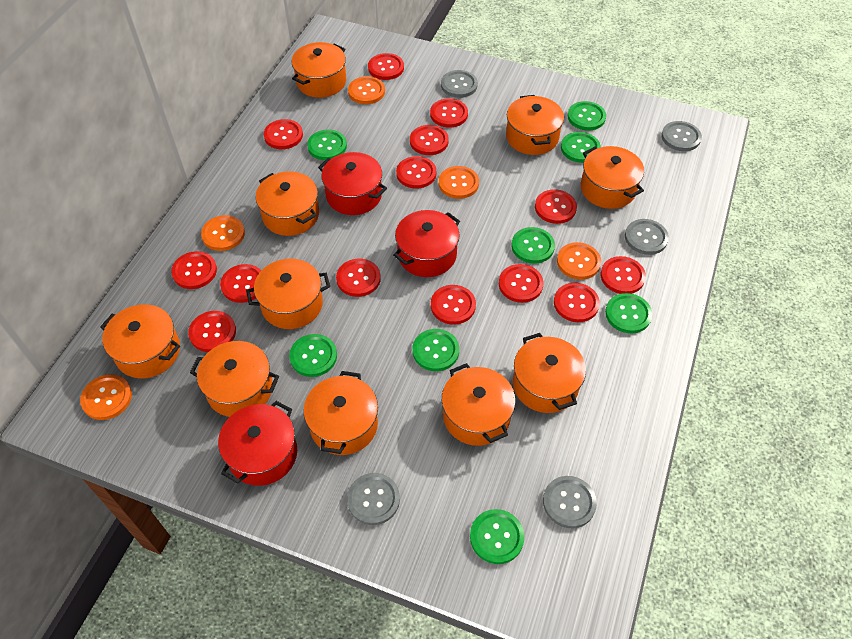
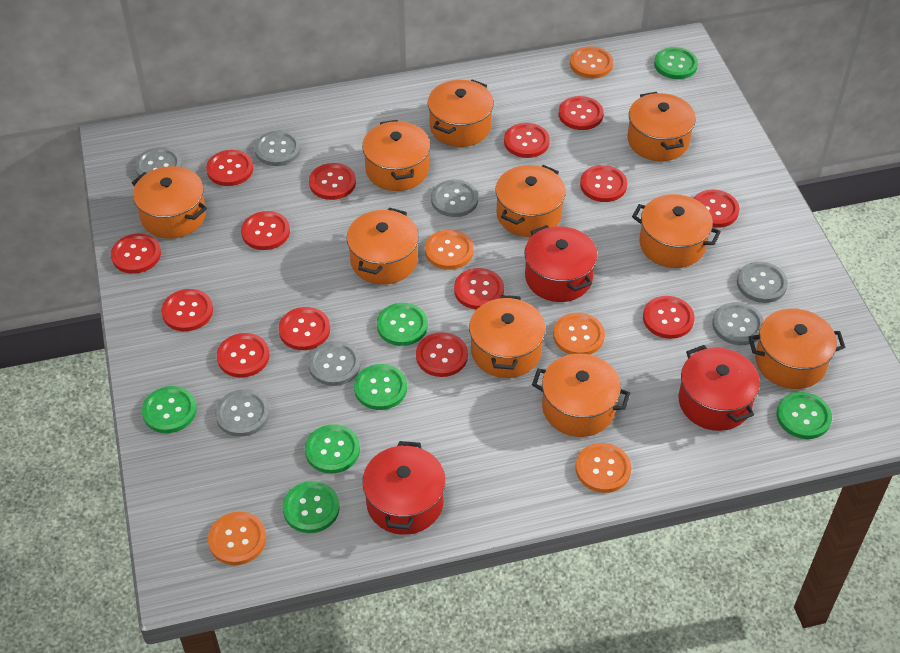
green button: 8 -> 7
grey button: 5 -> 7

